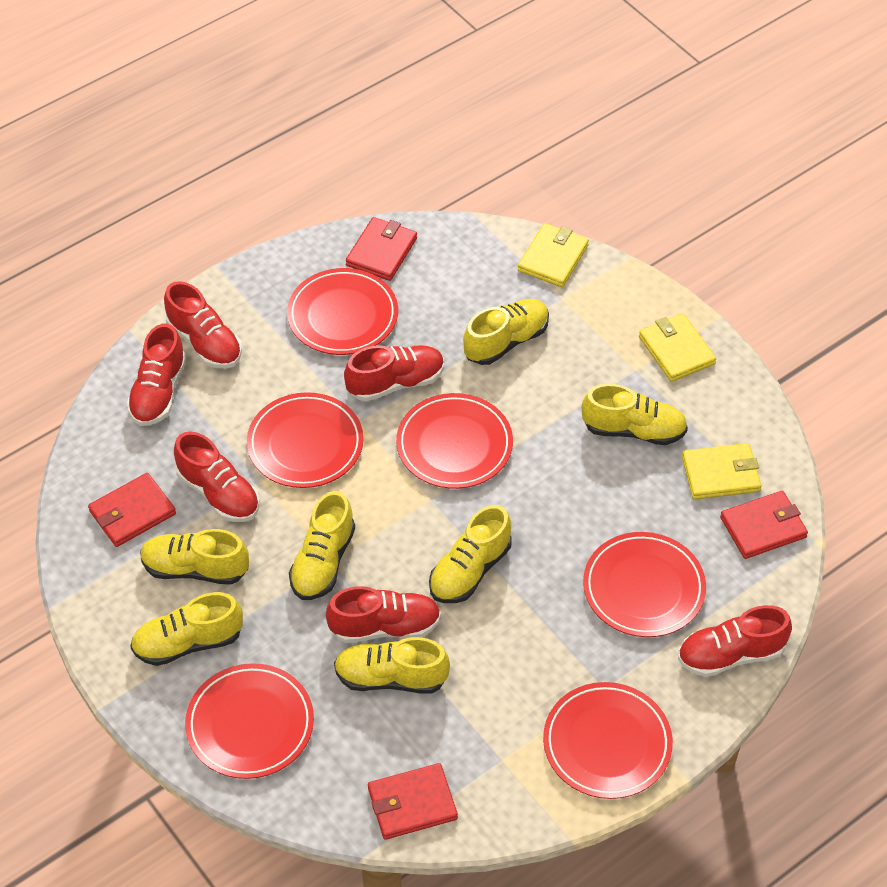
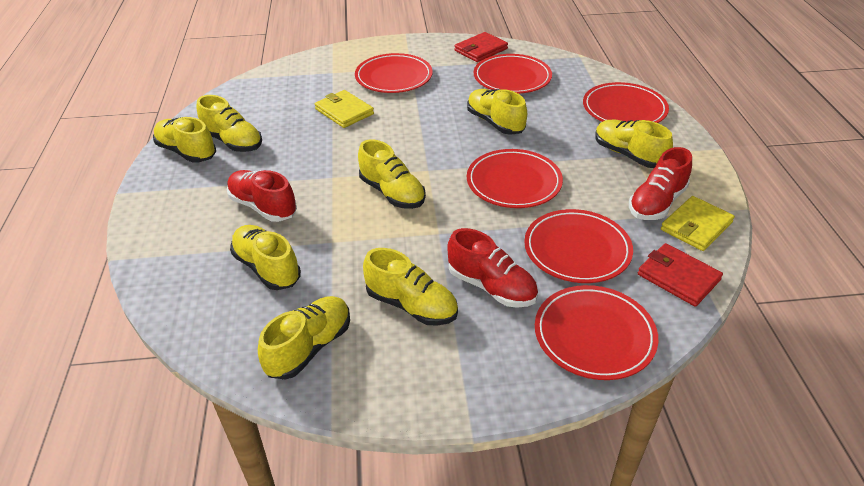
red shoe: 6 -> 3
red wallet: 4 -> 2
yellow shoe: 7 -> 8
yellow wallet: 3 -> 2

